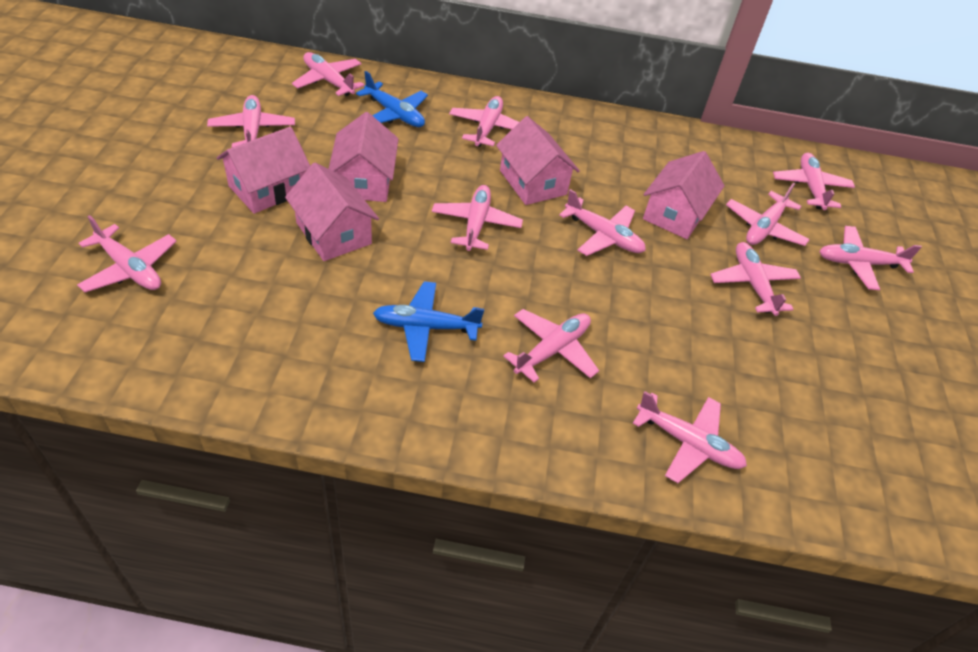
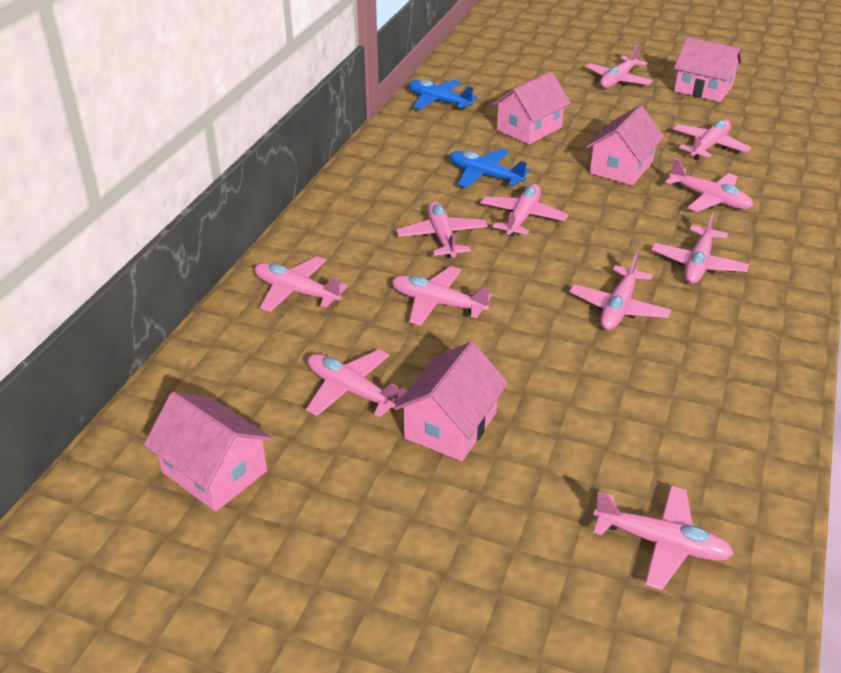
pink plane: 12 -> 11

